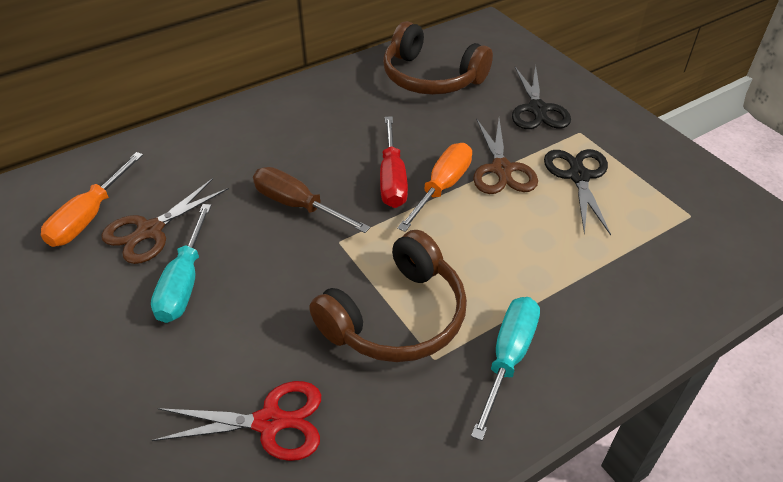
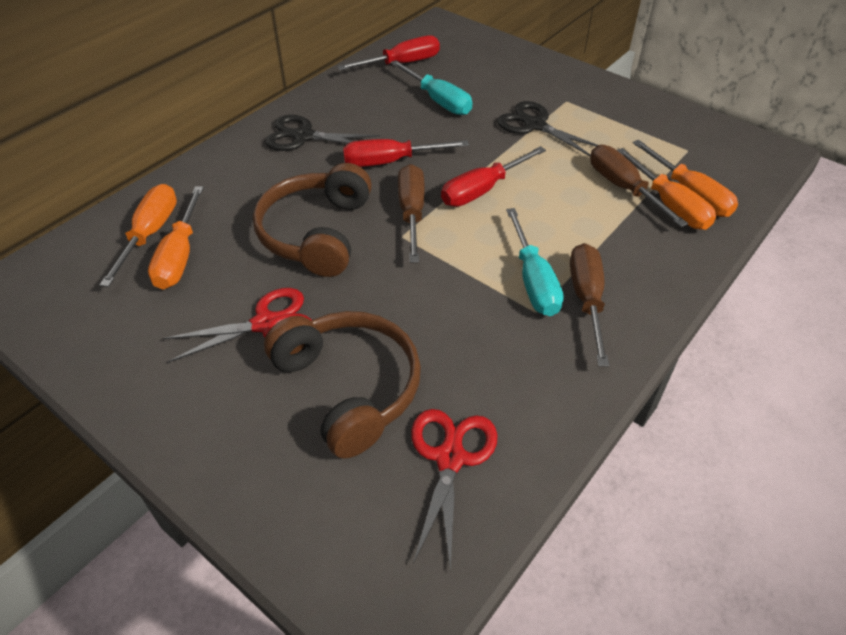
brown scissors: 2 -> 0
brown screwdriver: 1 -> 3
orange screwdriver: 2 -> 4
red scissors: 1 -> 2
red screwdriver: 1 -> 3

